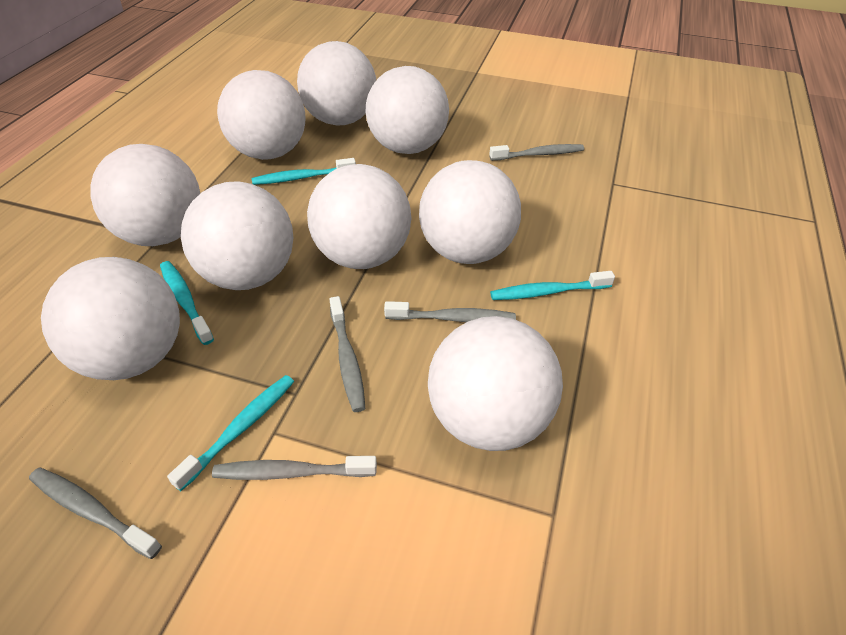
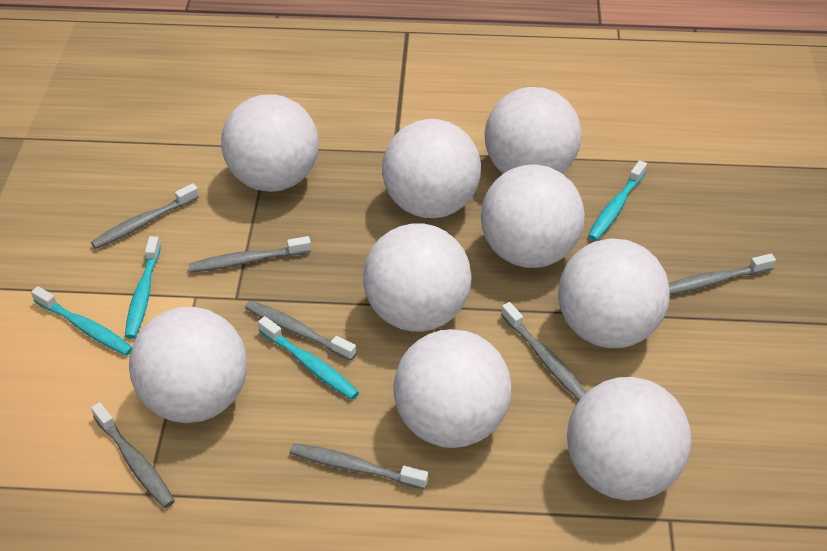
grey toothbrush: 5 -> 7

